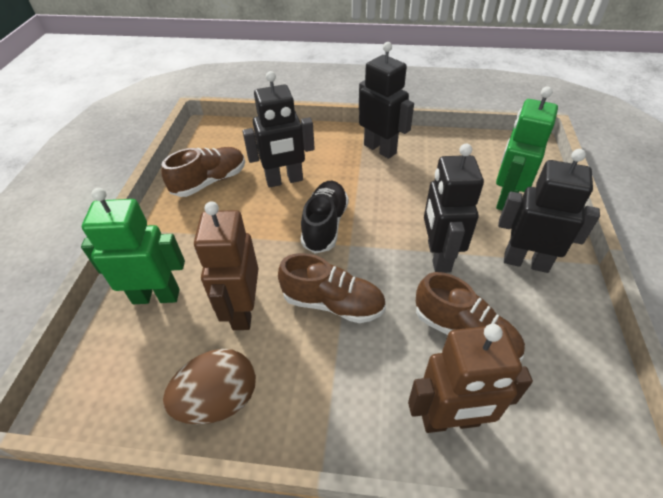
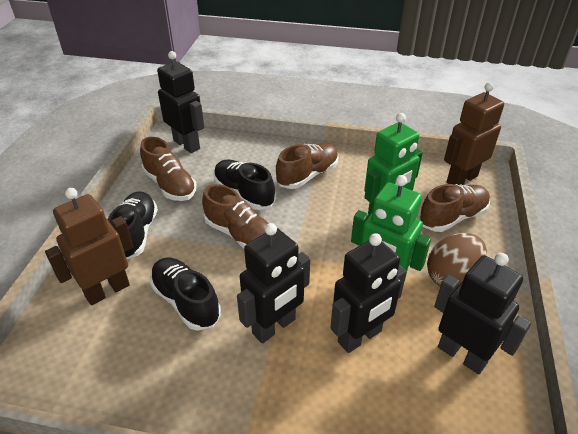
black shoe: 1 -> 3
brown shoe: 3 -> 4

